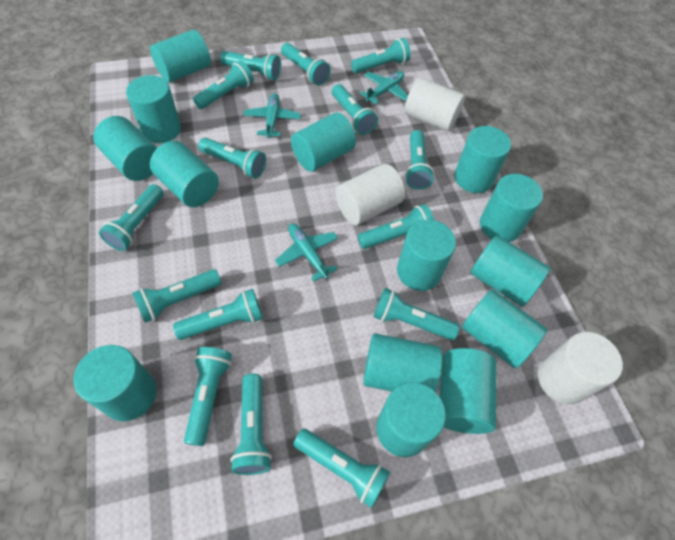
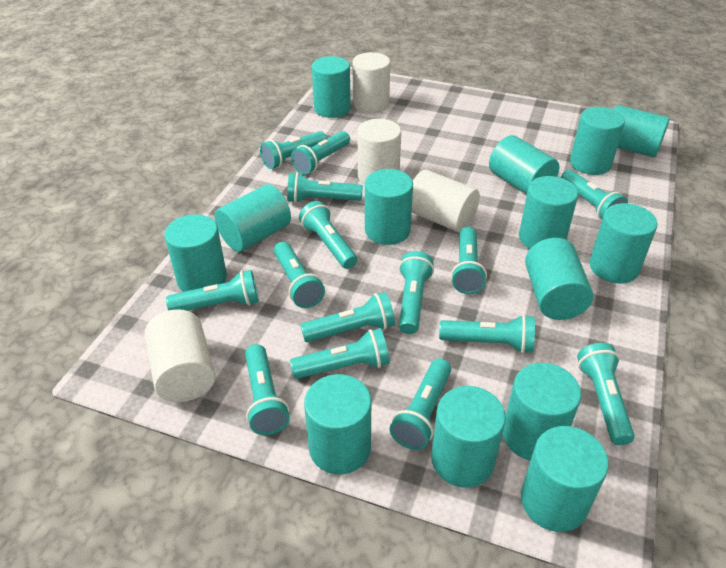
turquoise plane: 3 -> 0
white cylinder: 3 -> 4

